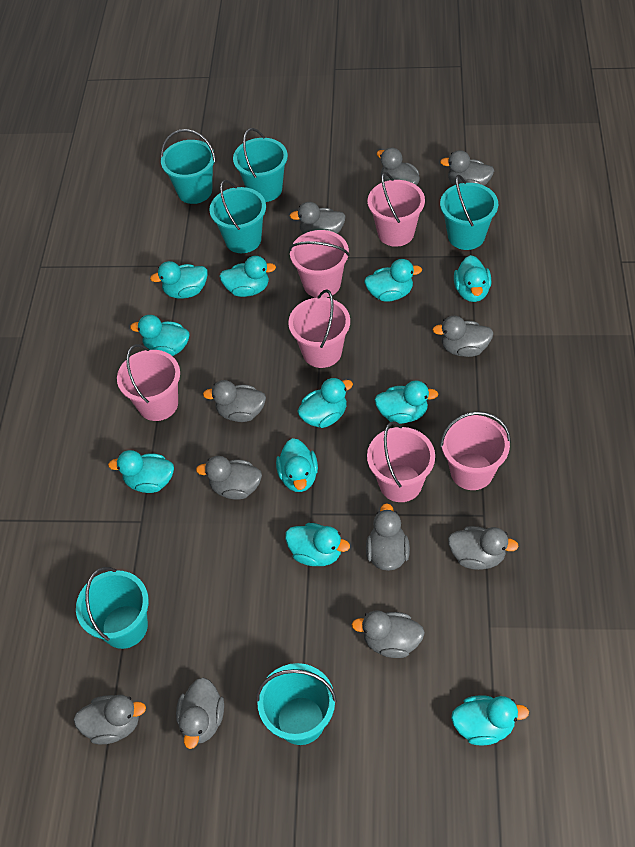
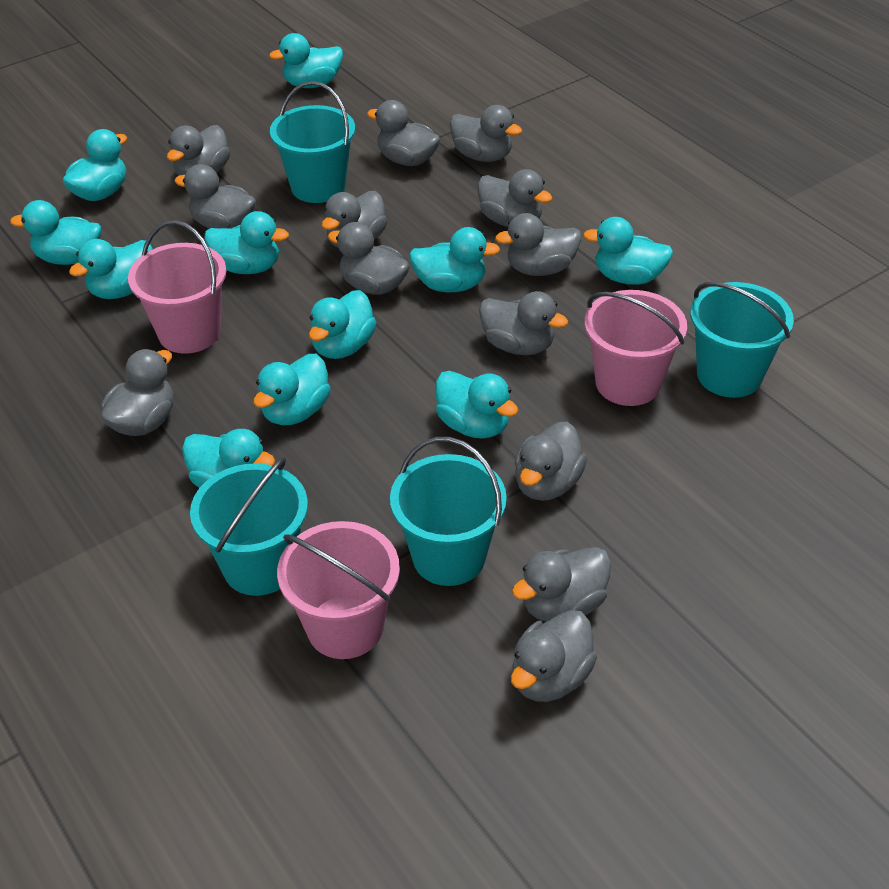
grey duck: 11 -> 13
pink bucket: 6 -> 3
turquoise bucket: 6 -> 4

